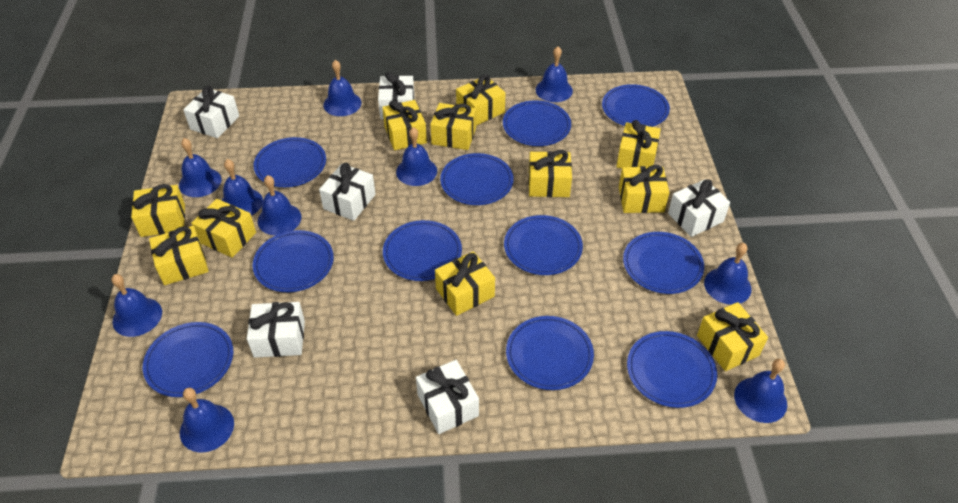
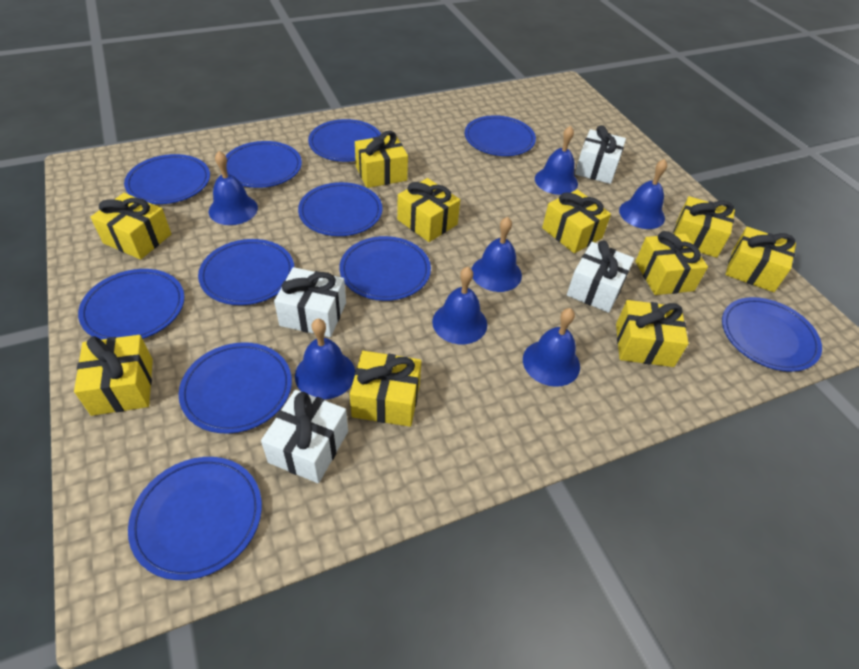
blue bell: 10 -> 7
white gift: 6 -> 4
yellow gift: 11 -> 10

